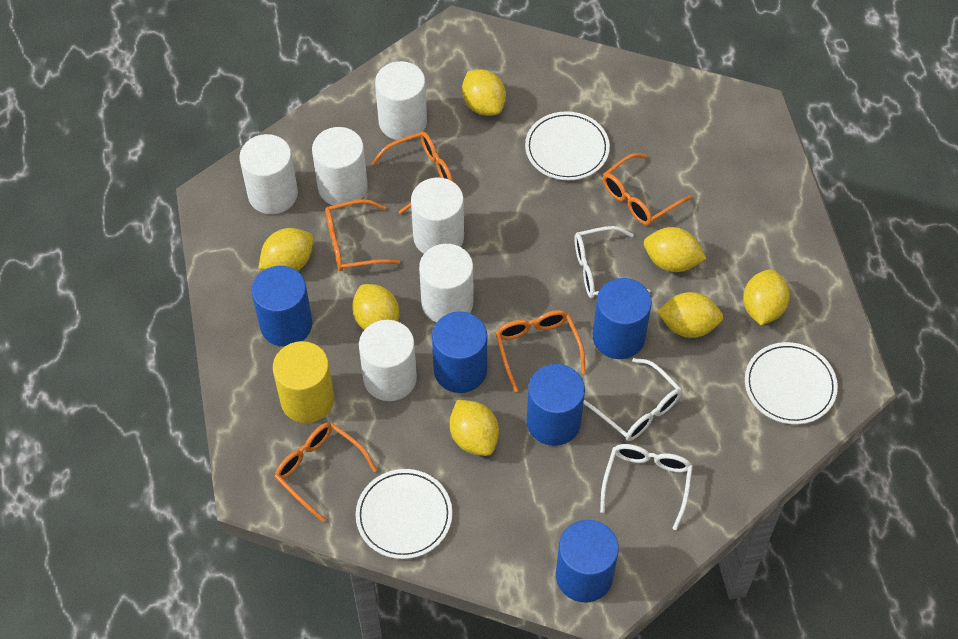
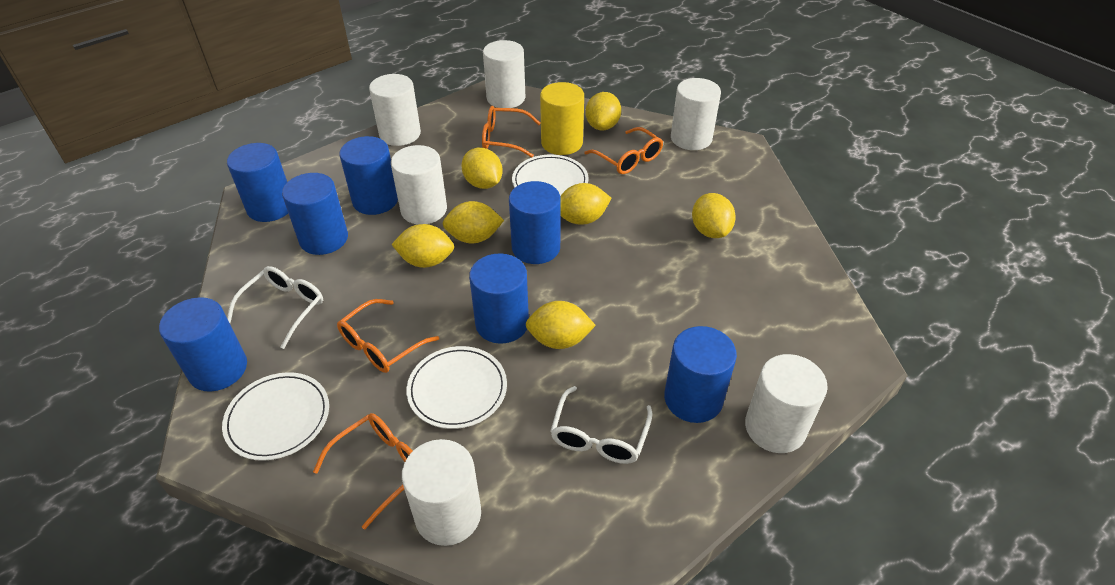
blue cylinder: 5 -> 7
orange glasses: 5 -> 4
white glasses: 3 -> 2

